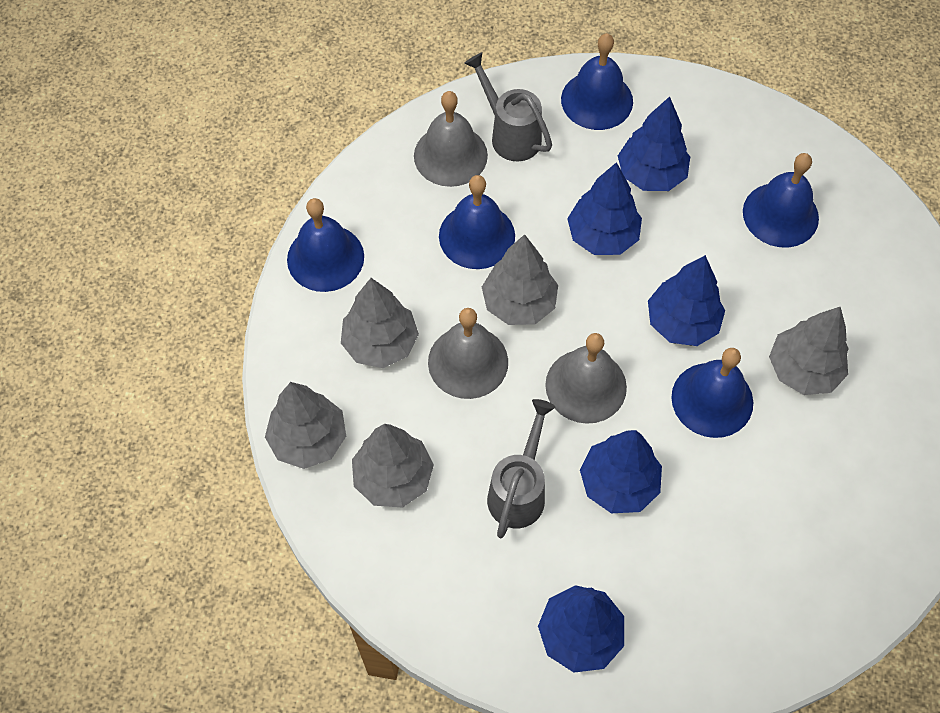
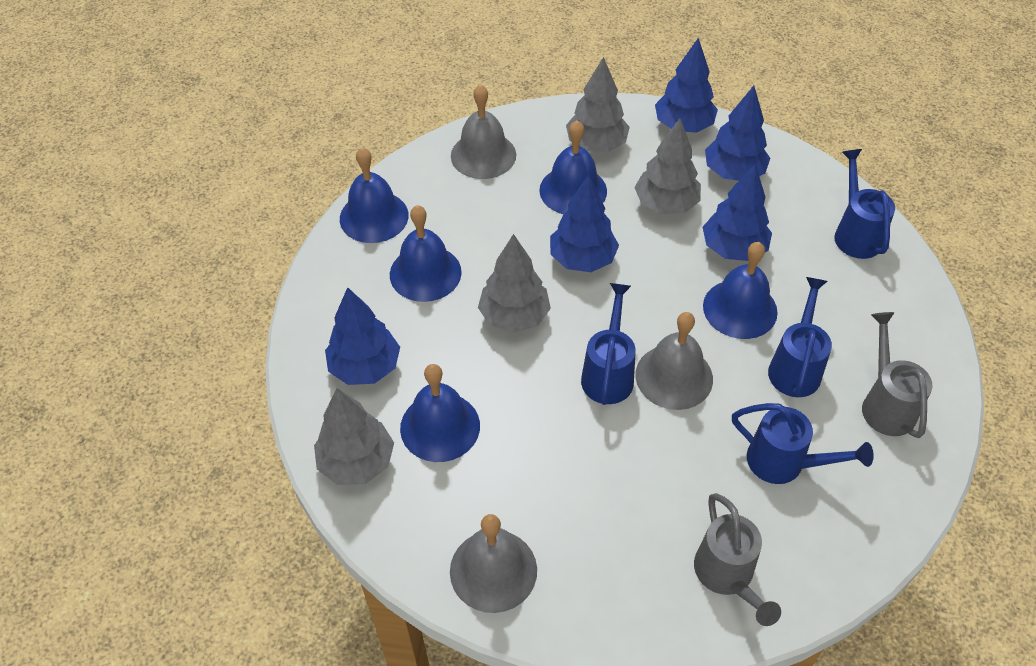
blue watering can: 0 -> 4
grey tree: 5 -> 4

